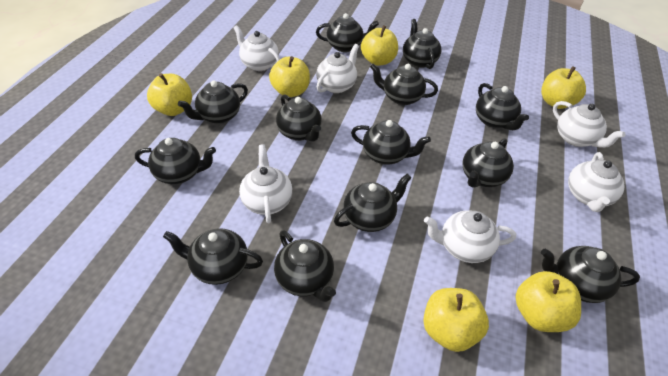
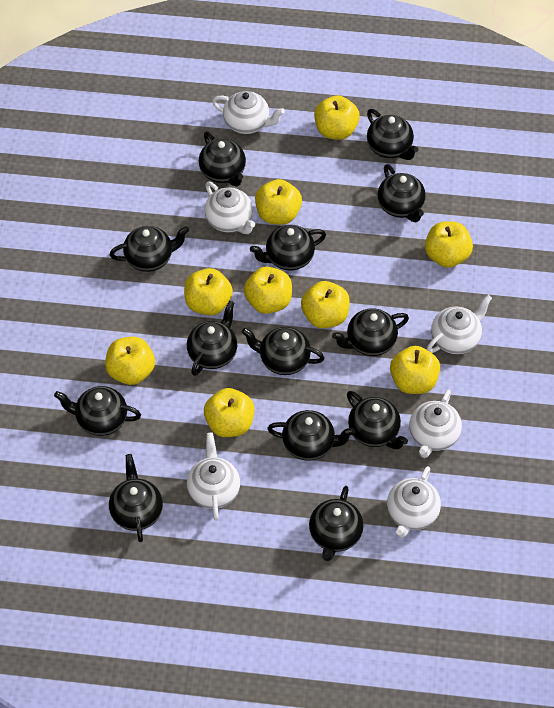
yellow apple: 6 -> 9

